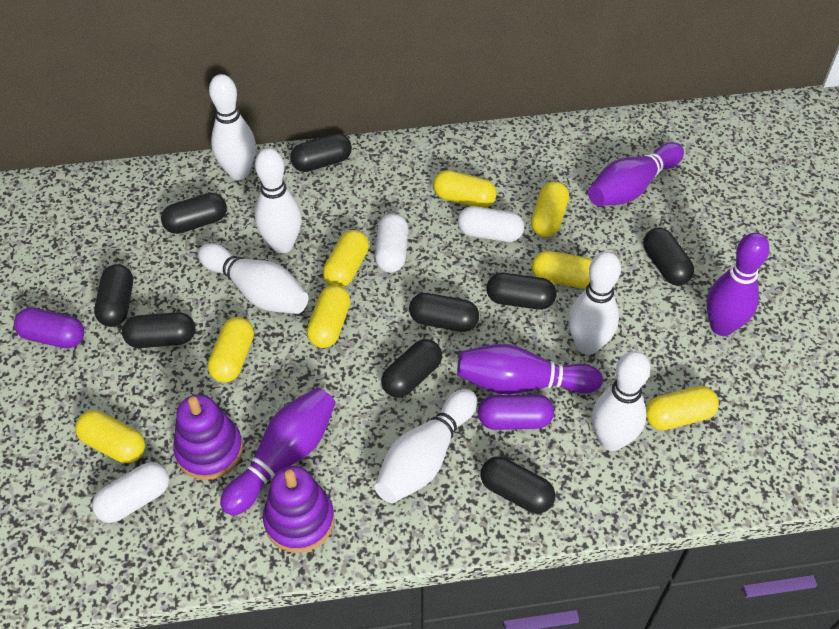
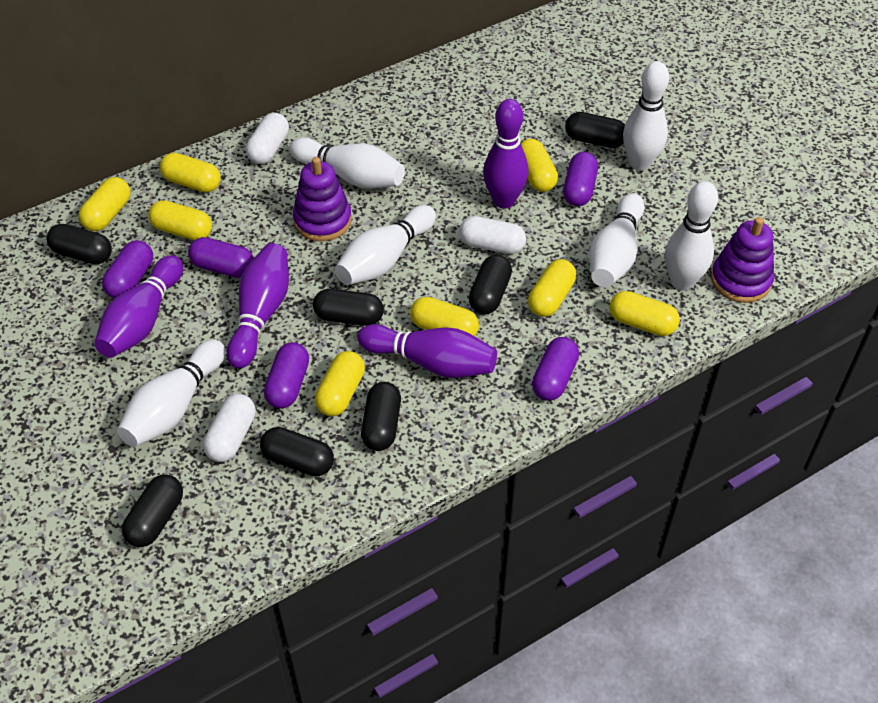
black capsule: 9 -> 7
purple capsule: 2 -> 5

